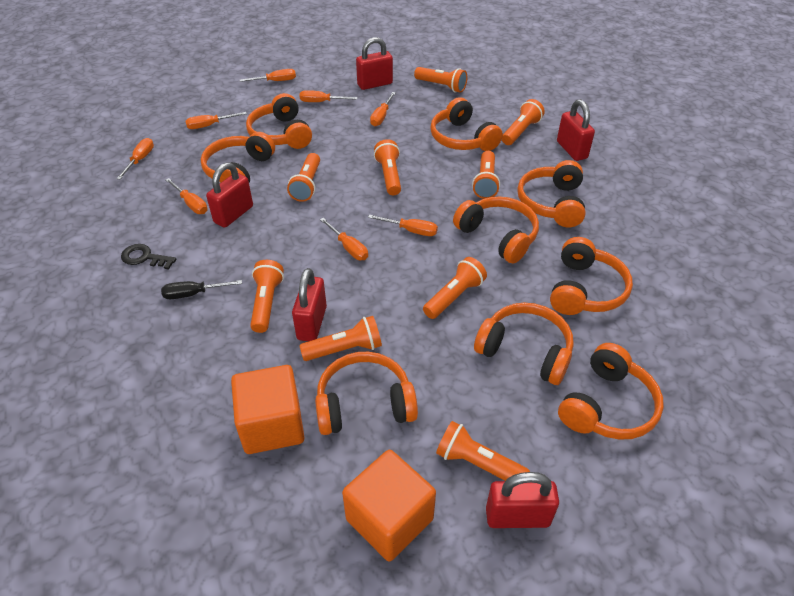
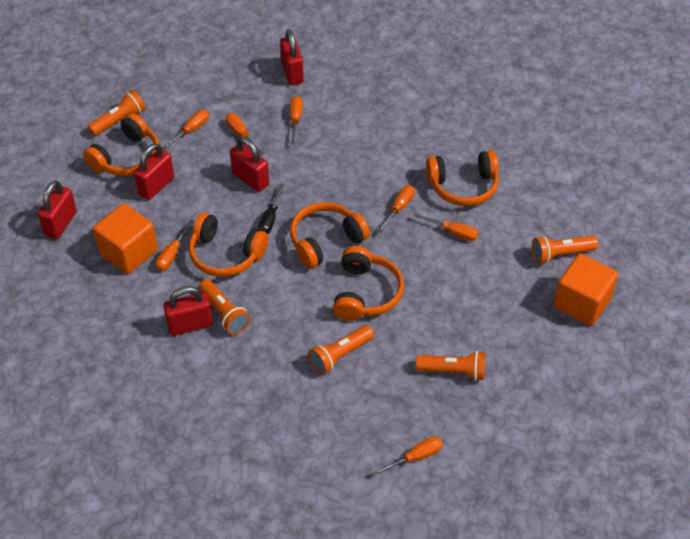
black key: 1 -> 0
orange flashlight: 9 -> 5
orange headphones: 9 -> 5
orange screwdriver: 8 -> 7

